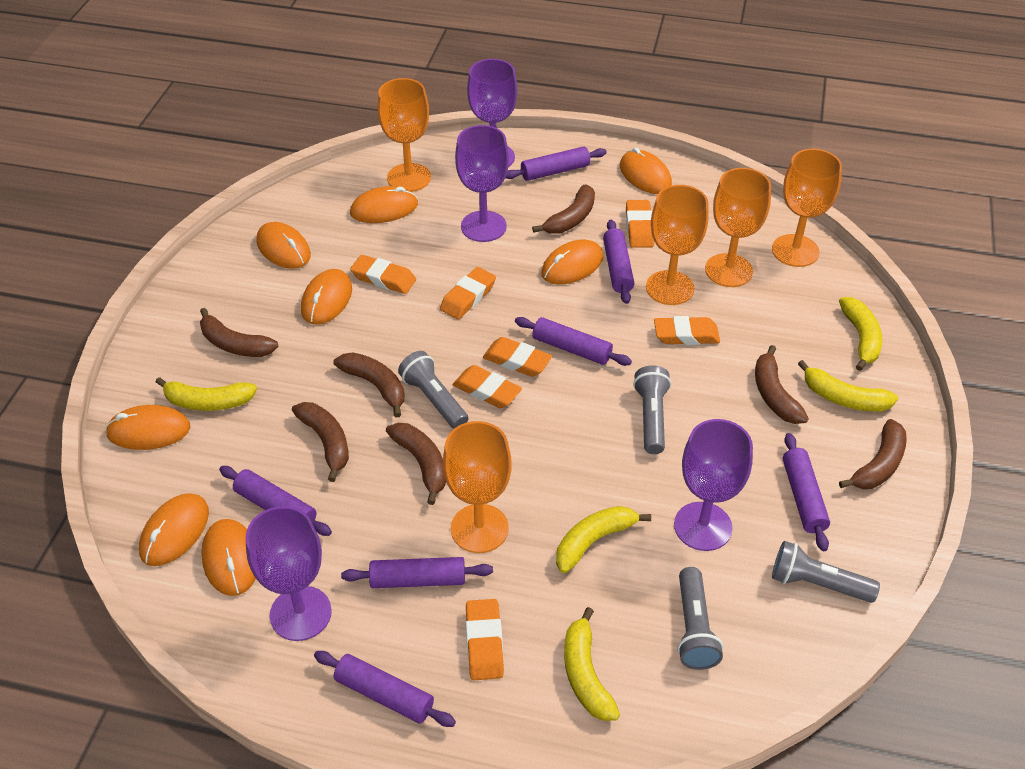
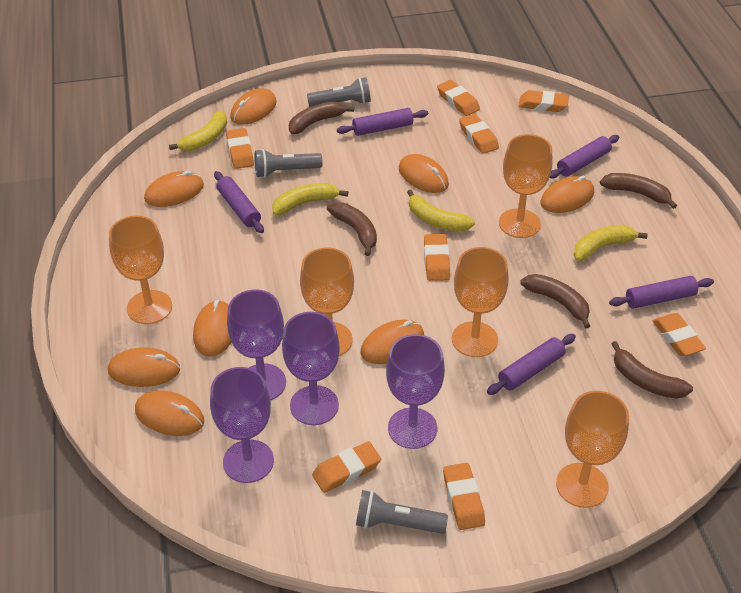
brown banana: 7 -> 5
grey flashlight: 4 -> 3
orange eraser: 7 -> 8
purple rolling pin: 7 -> 5
yellow banana: 5 -> 4

